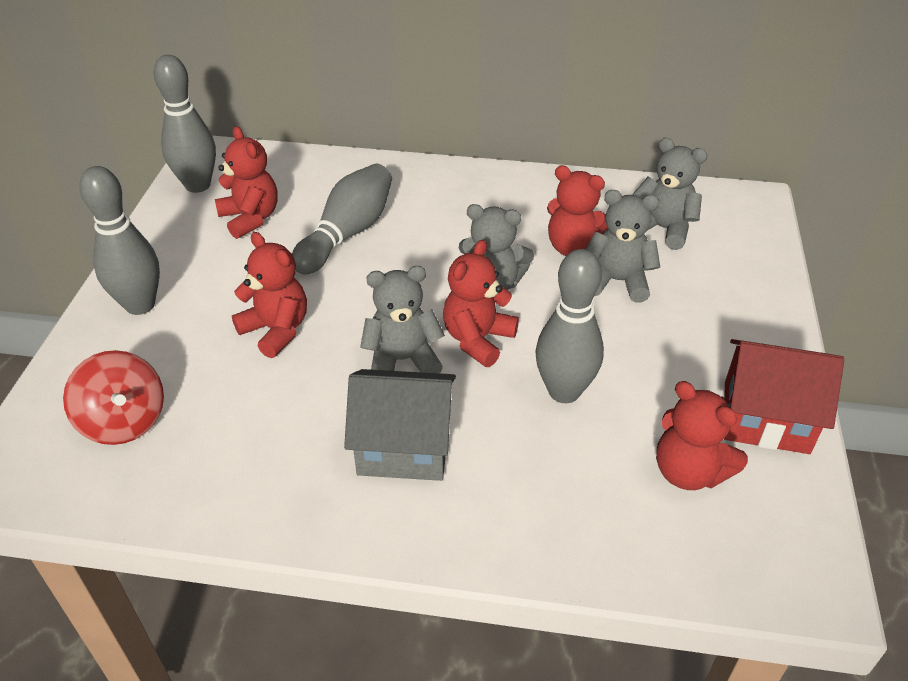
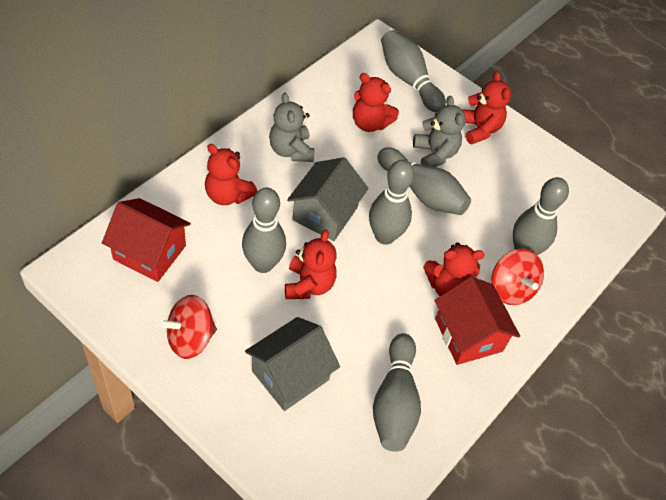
grey bowling pin: 4 -> 6
grey house: 1 -> 2
grey teddy bear: 4 -> 2
red house: 1 -> 2
red spinning top: 1 -> 2

